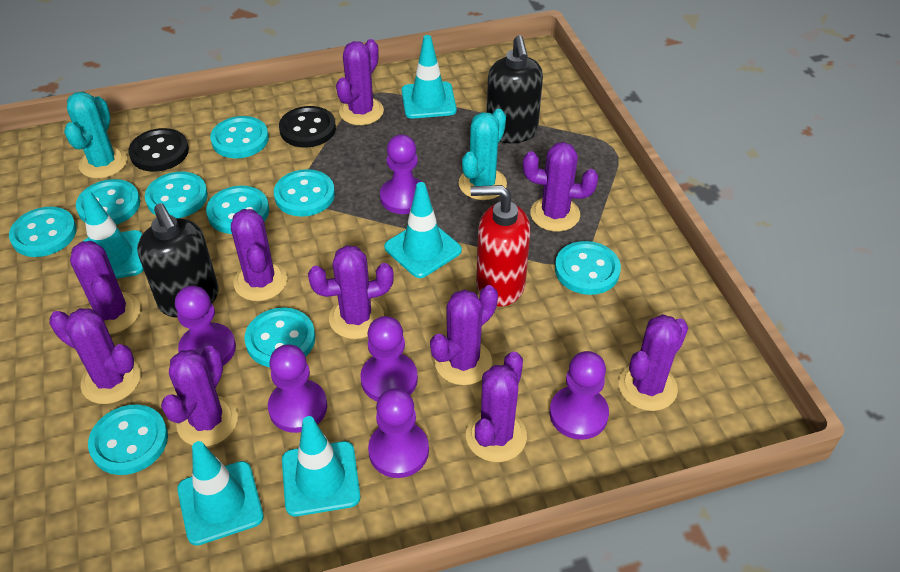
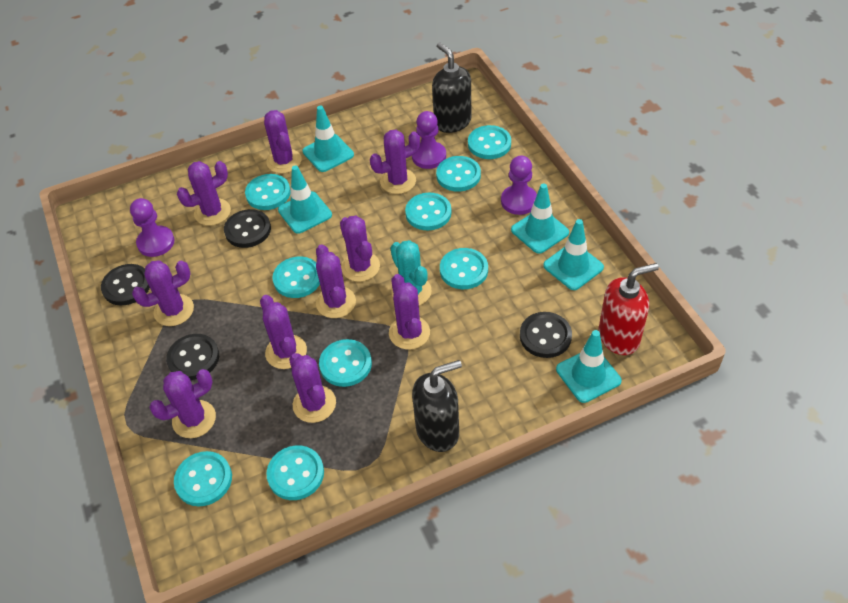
black button: 2 -> 4
purple pawn: 6 -> 3
turquoise cactus: 2 -> 1

